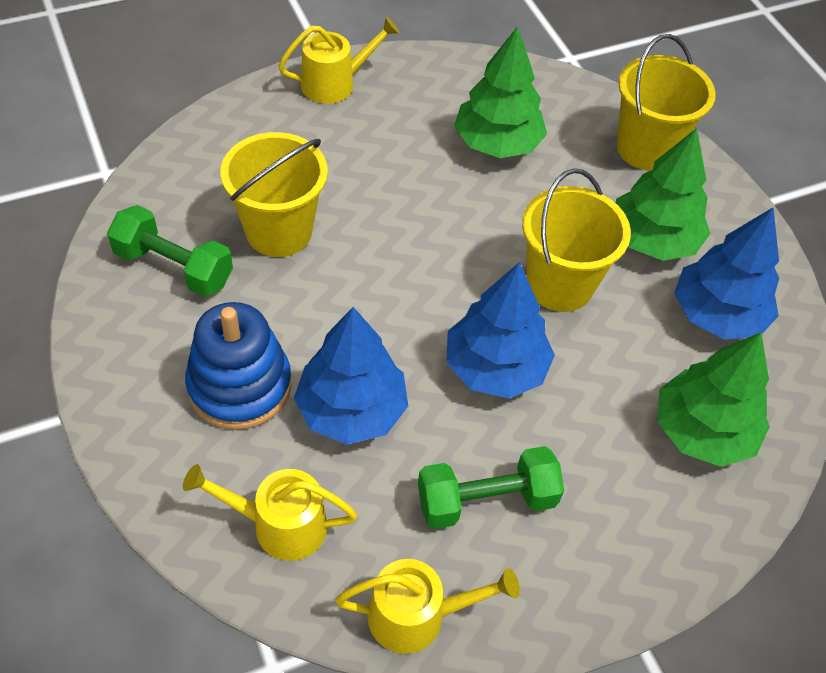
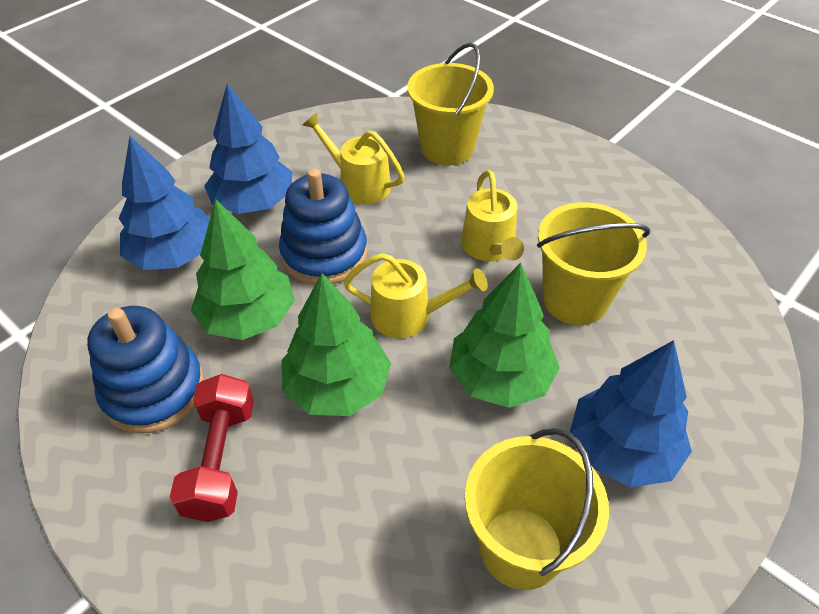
blue stacking toy: 1 -> 2
green dumbbell: 2 -> 0
red dumbbell: 0 -> 1

